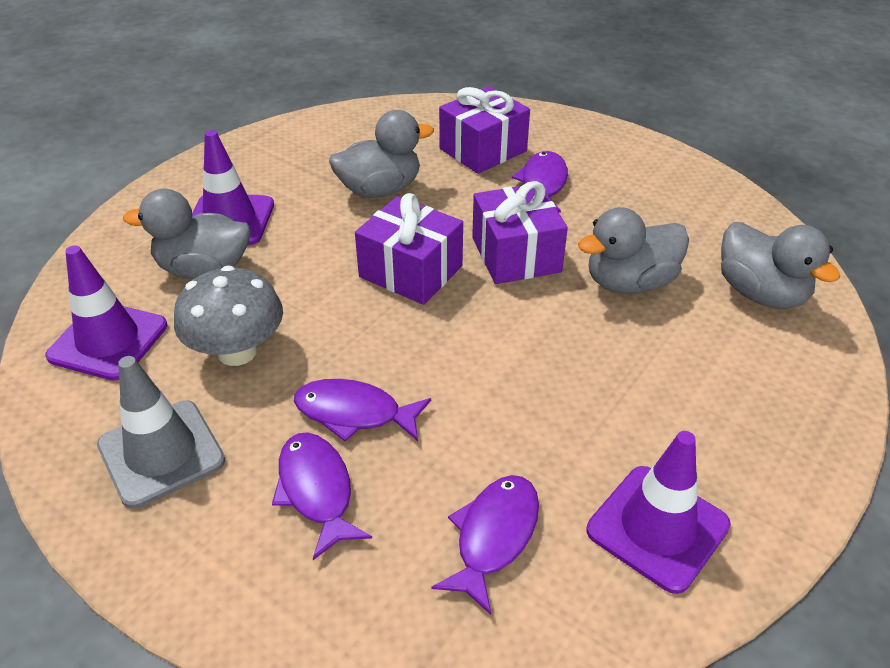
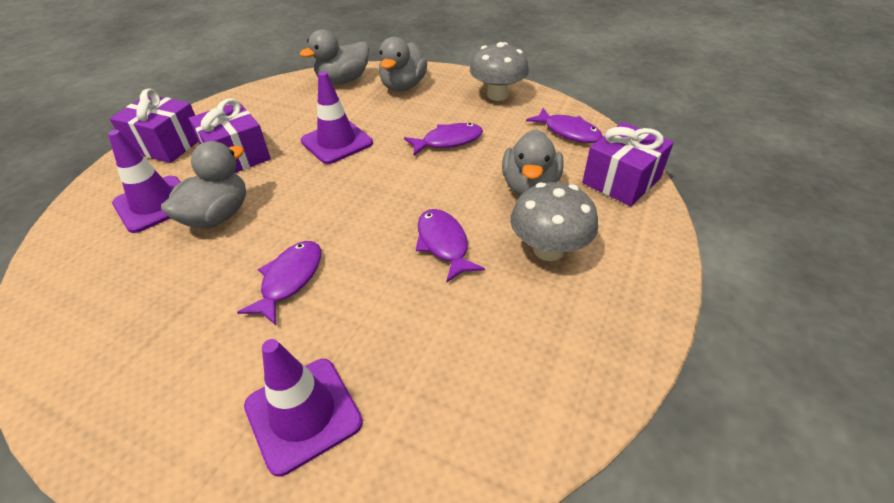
grey mushroom: 1 -> 2
grey traffic cone: 1 -> 0

